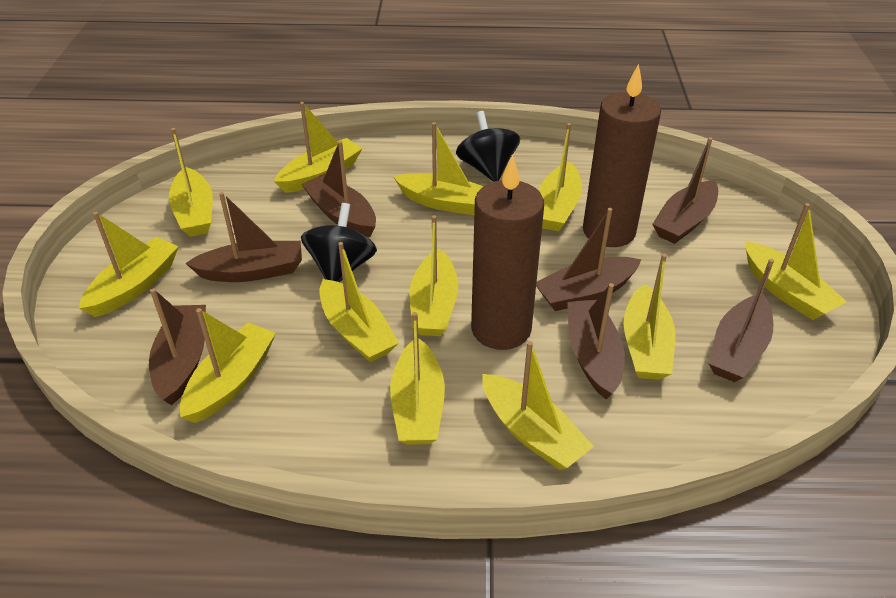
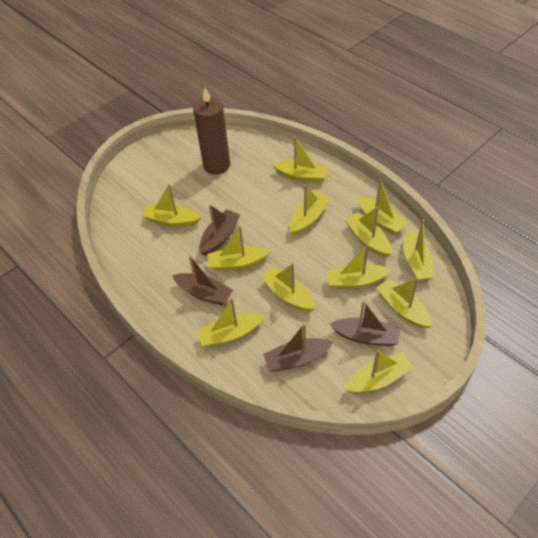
black spinning top: 2 -> 0
brown boat: 7 -> 4
brown candle: 2 -> 1

